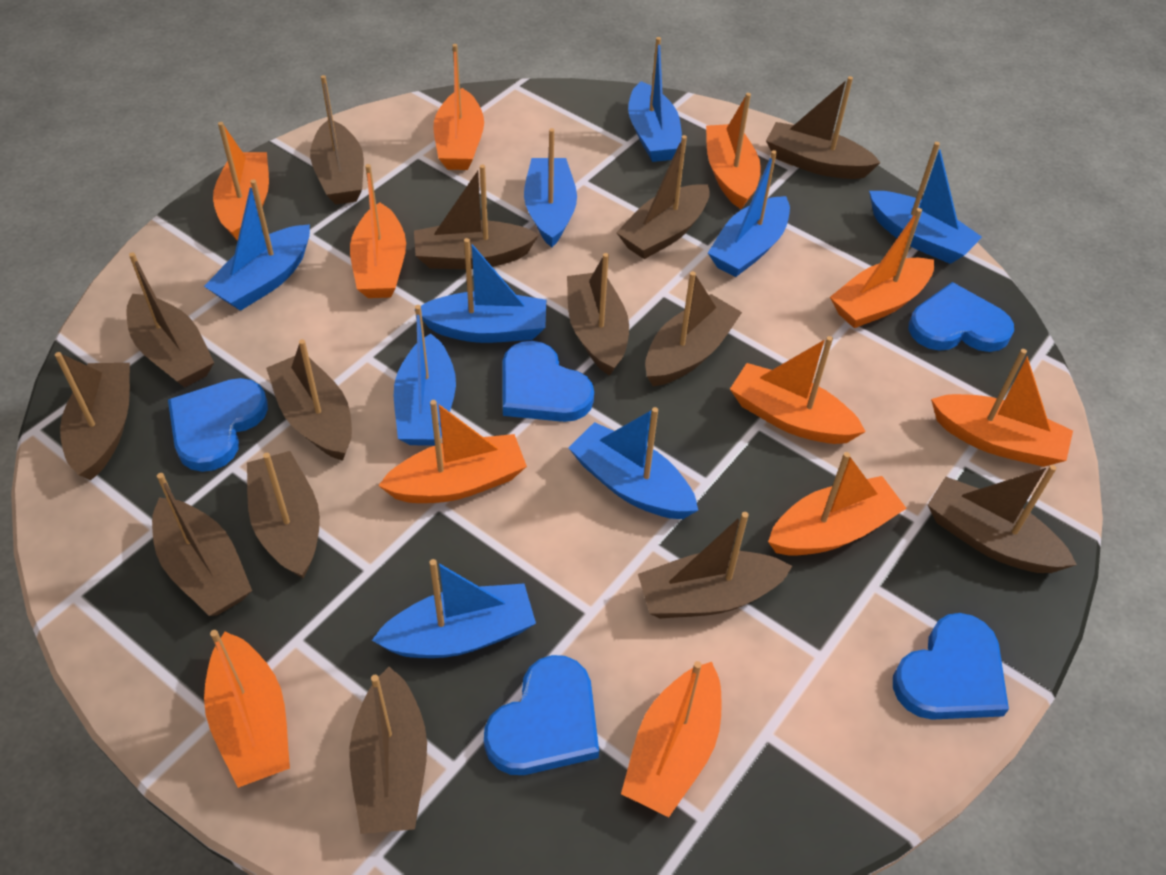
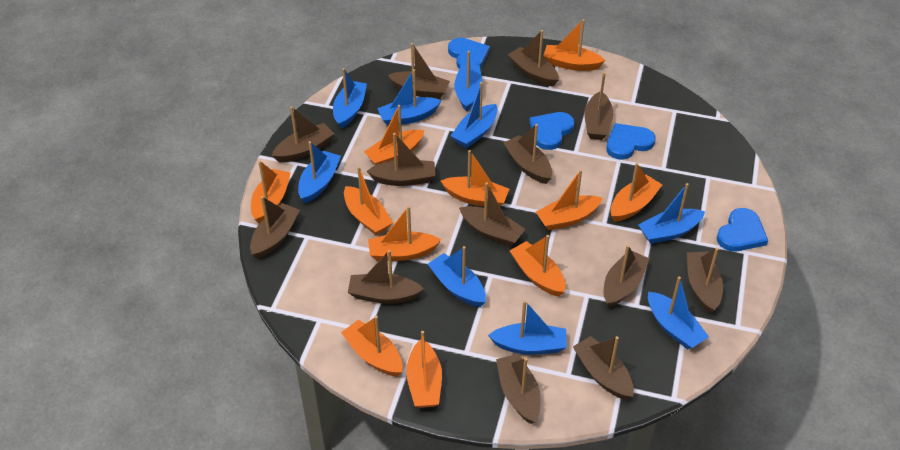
blue heart: 5 -> 4
brown boat: 14 -> 13

